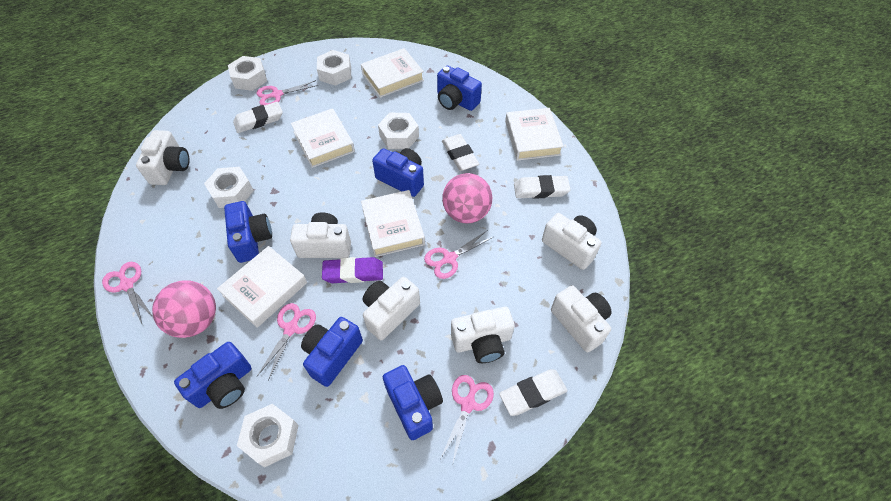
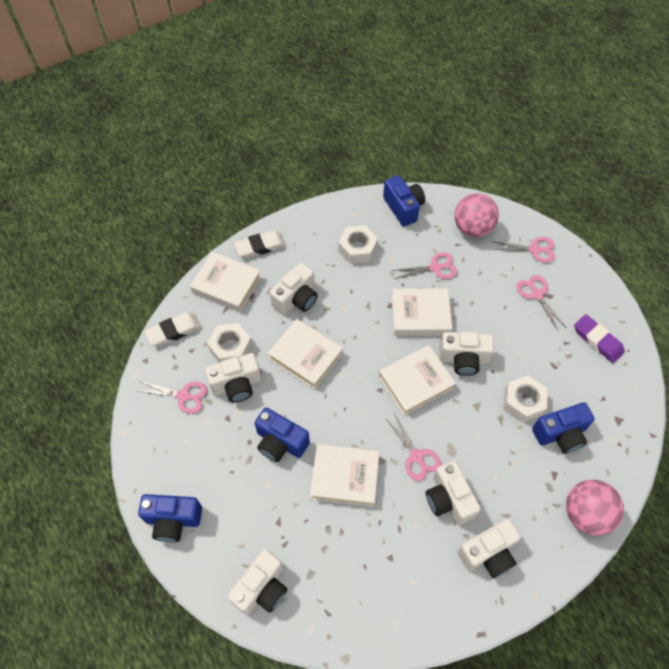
blue camera: 6 -> 4
white eraser: 4 -> 2
white nut: 5 -> 3

